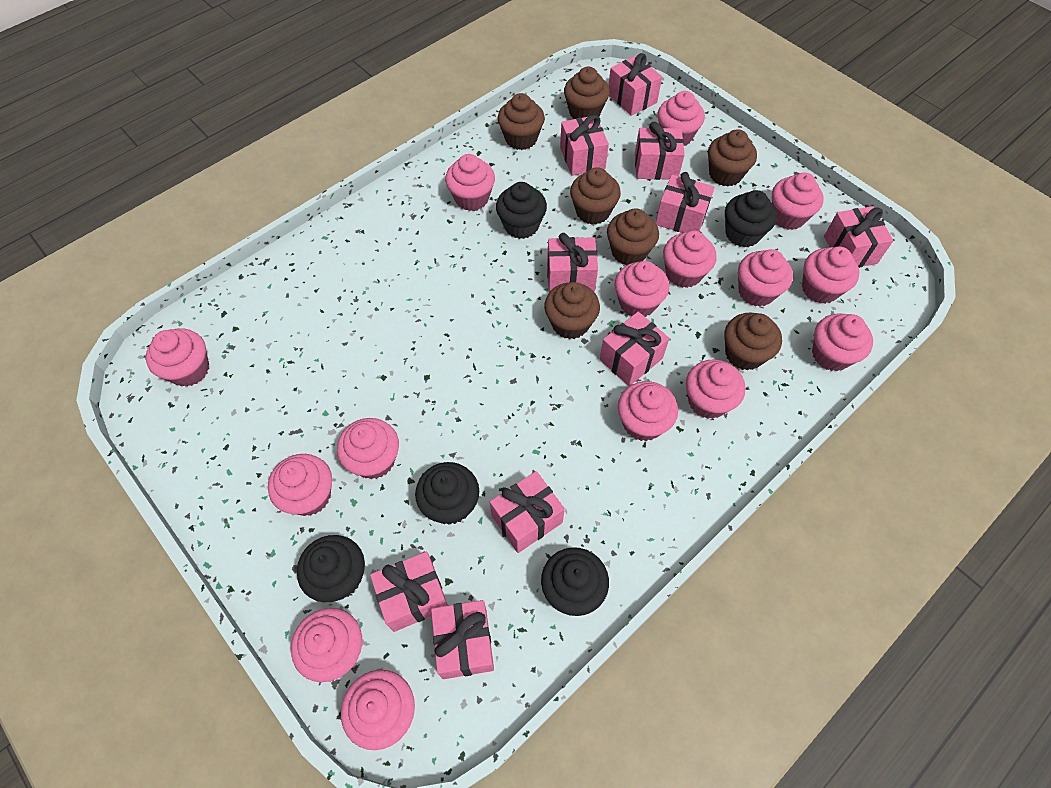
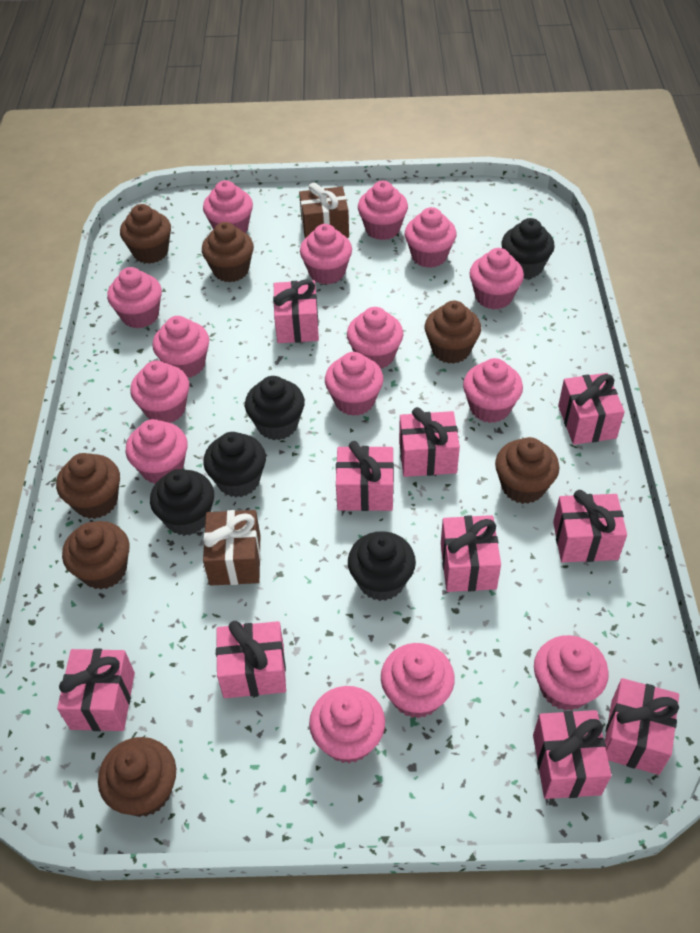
brown gift: 0 -> 2

